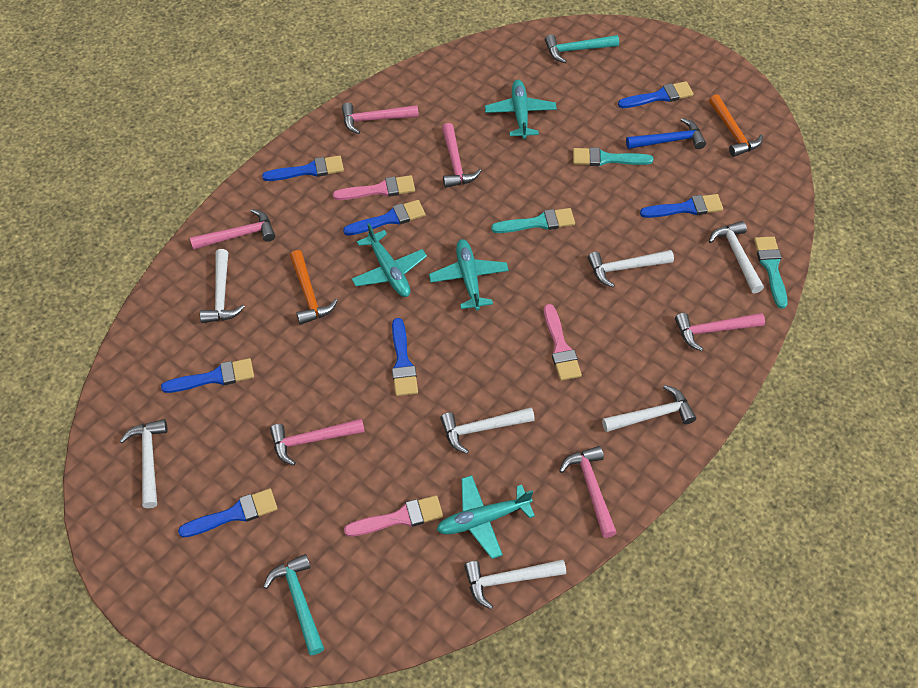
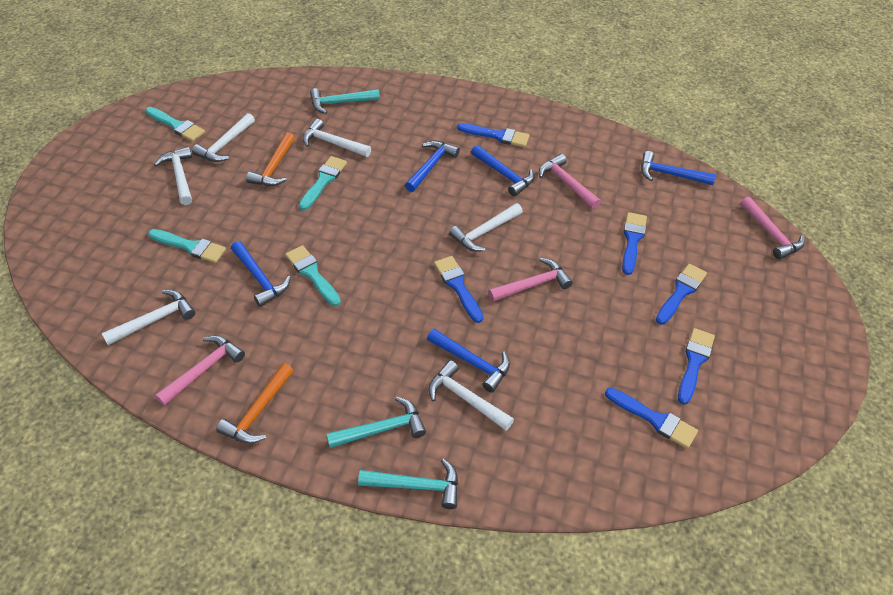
blue brush: 7 -> 6
blue hammer: 1 -> 5
pink brush: 3 -> 0
pink hammer: 6 -> 4
turquoise brush: 3 -> 4
turquoise hammer: 2 -> 3
turquoise plane: 4 -> 0
white hammer: 7 -> 6

